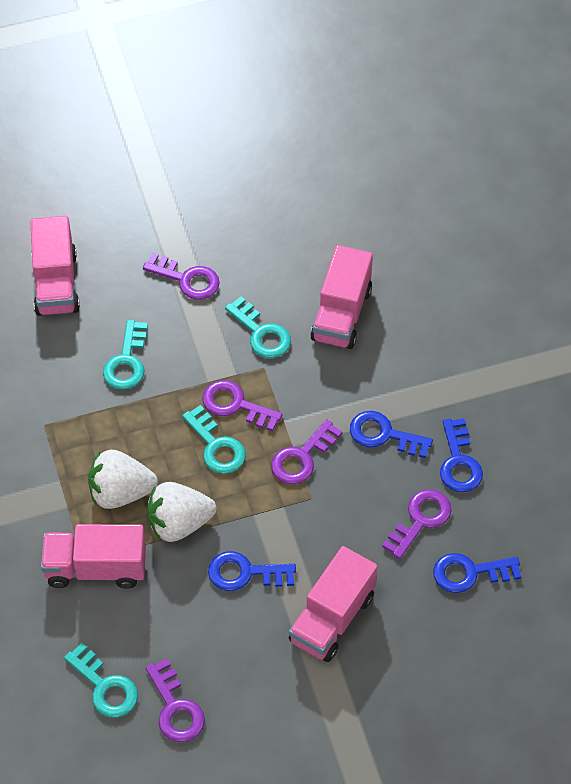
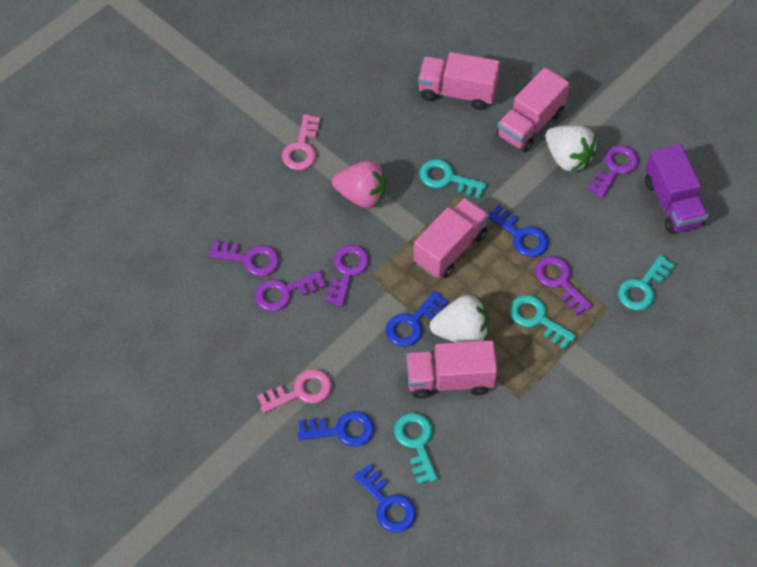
pink key: 0 -> 2
pink strawberry: 0 -> 1
purple truck: 0 -> 1

